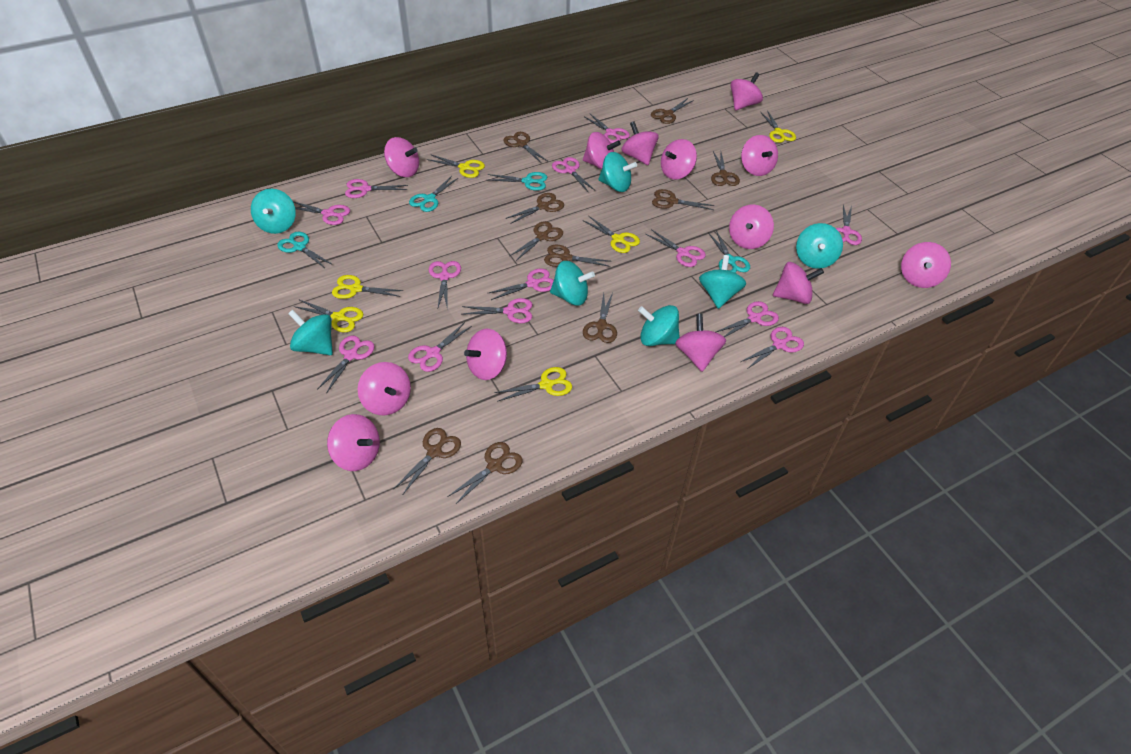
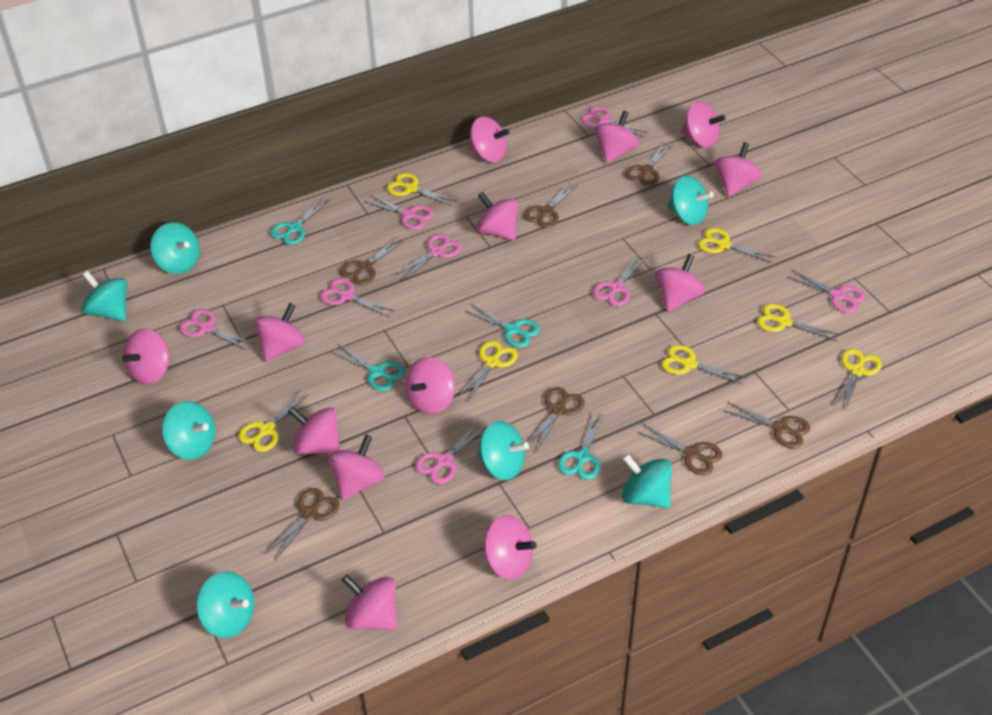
brown scissors: 10 -> 7
pink scissors: 13 -> 8
yellow scissors: 6 -> 7

